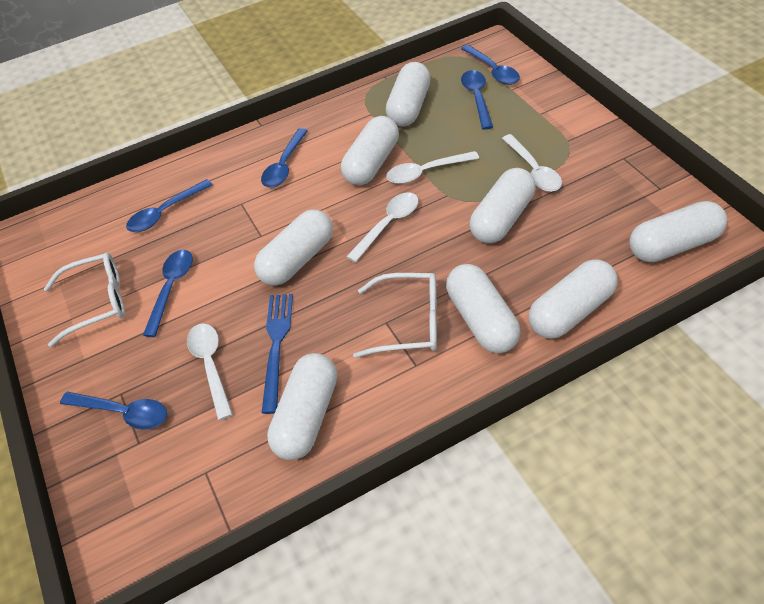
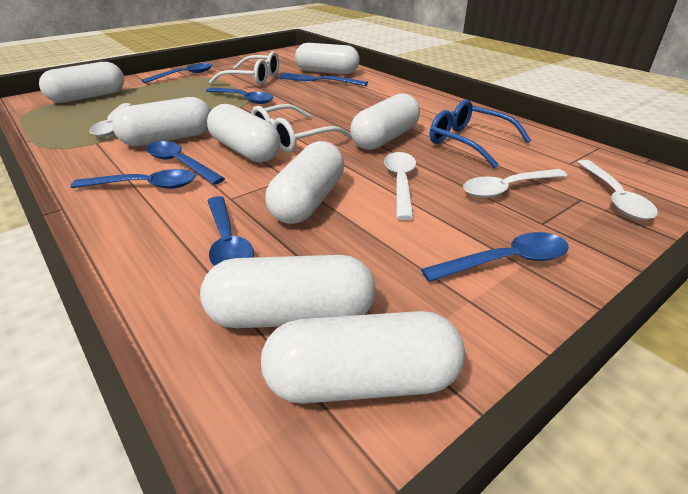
blue glasses: 0 -> 1

